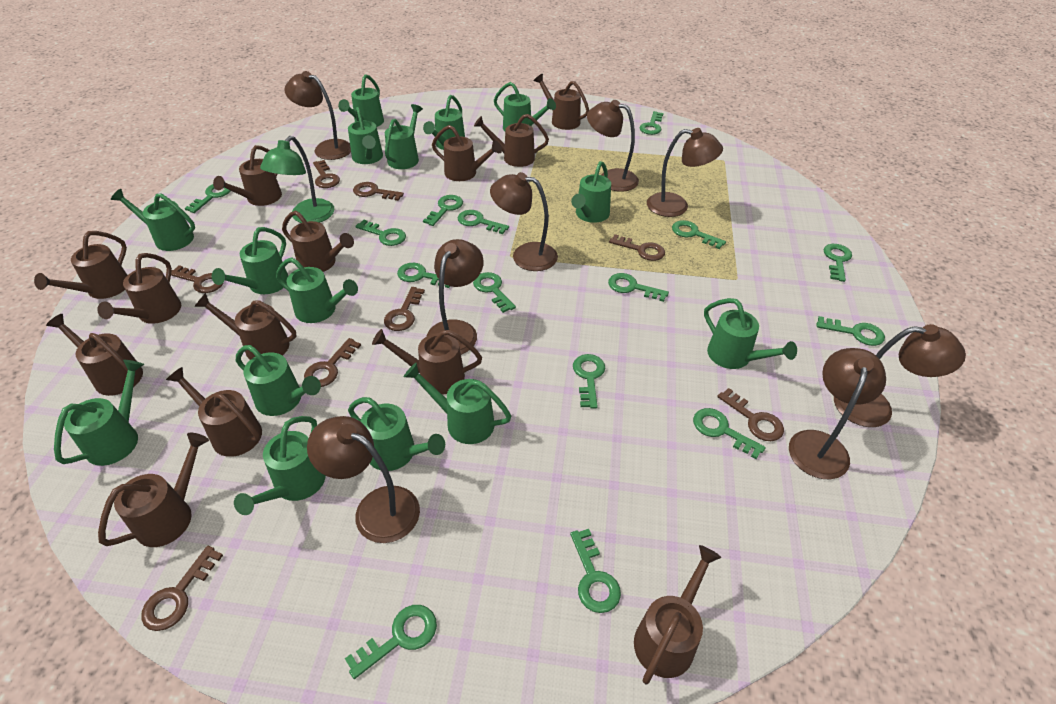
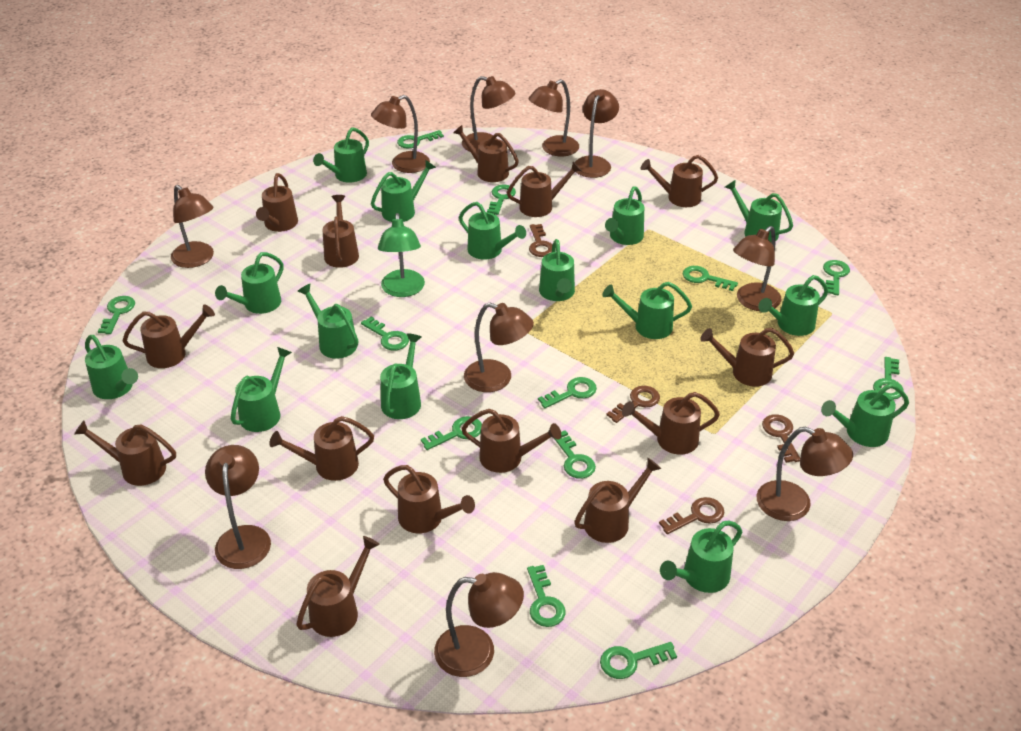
brown key: 8 -> 4
brown lamp: 8 -> 10
brown watering can: 13 -> 14
green key: 15 -> 12

